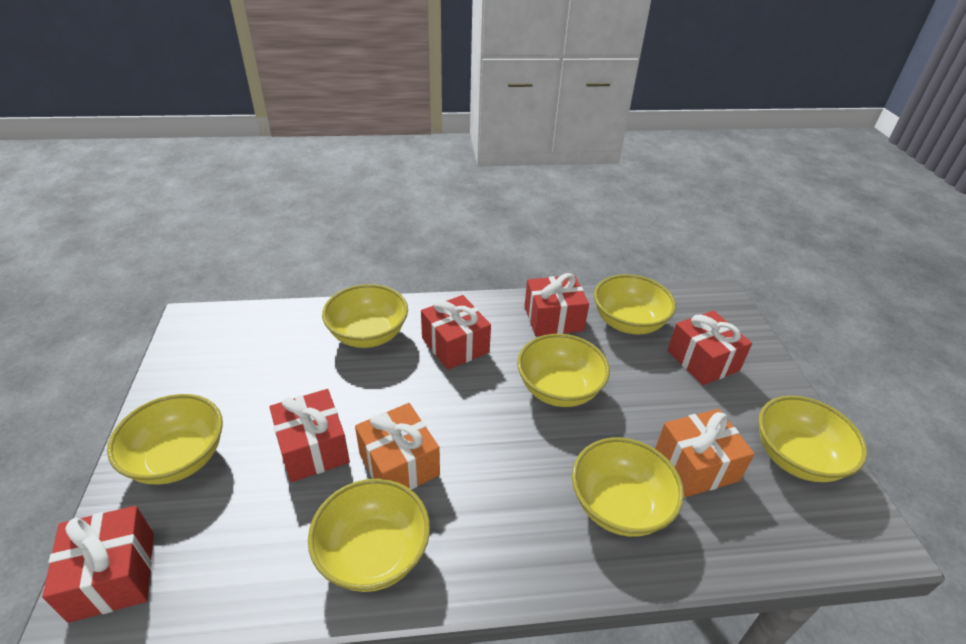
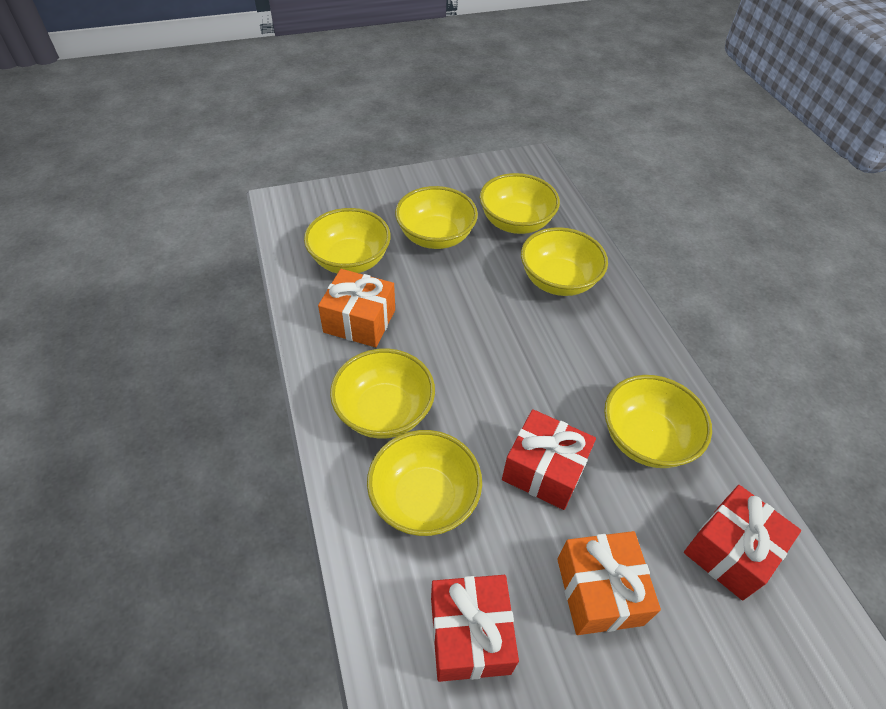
red gift: 5 -> 3

